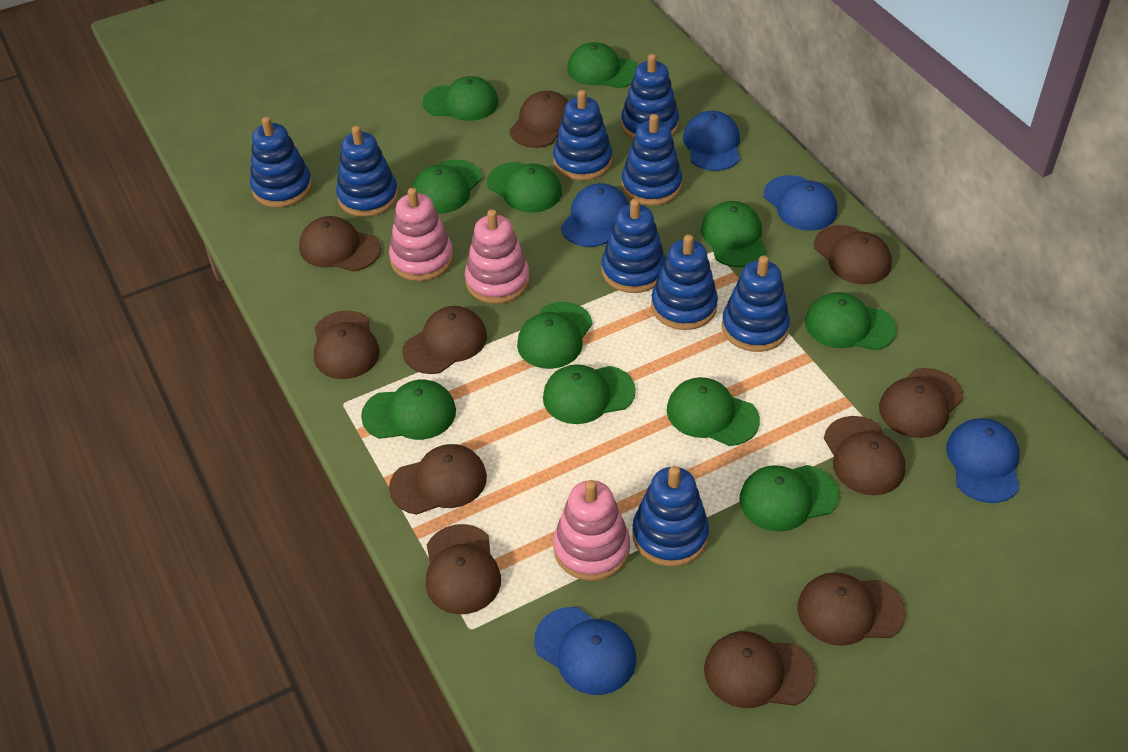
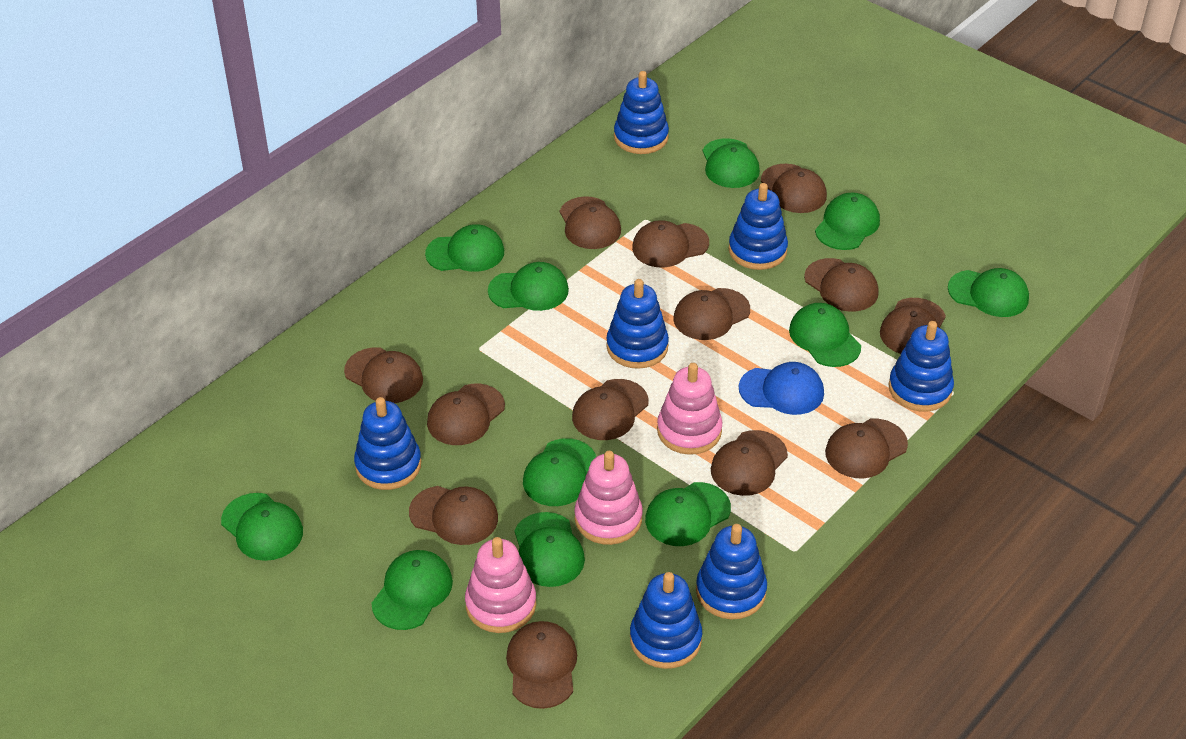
blue cap: 5 -> 1
blue stacking toy: 9 -> 7
brown cap: 11 -> 13

